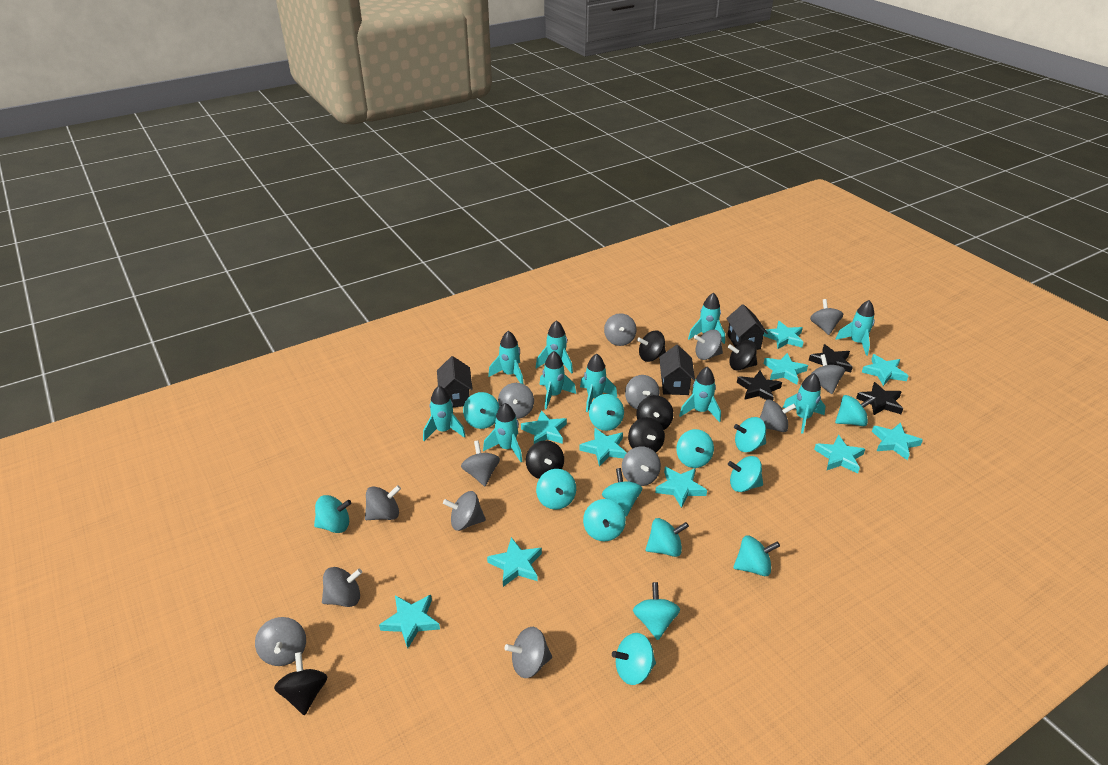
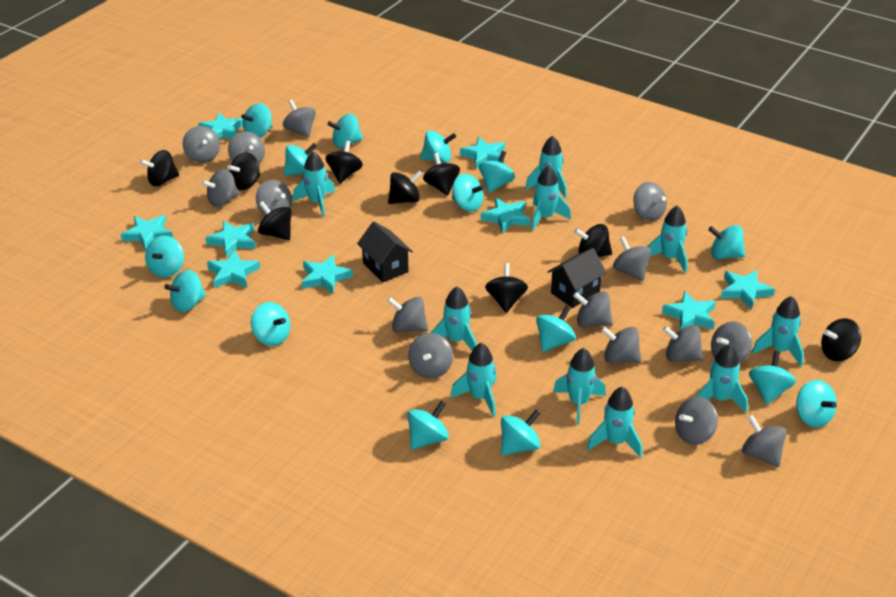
black house: 3 -> 2
black spinning top: 6 -> 9
black star: 3 -> 0
grey spinning top: 14 -> 15
turquoise spinning top: 14 -> 15
turquoise star: 10 -> 9

